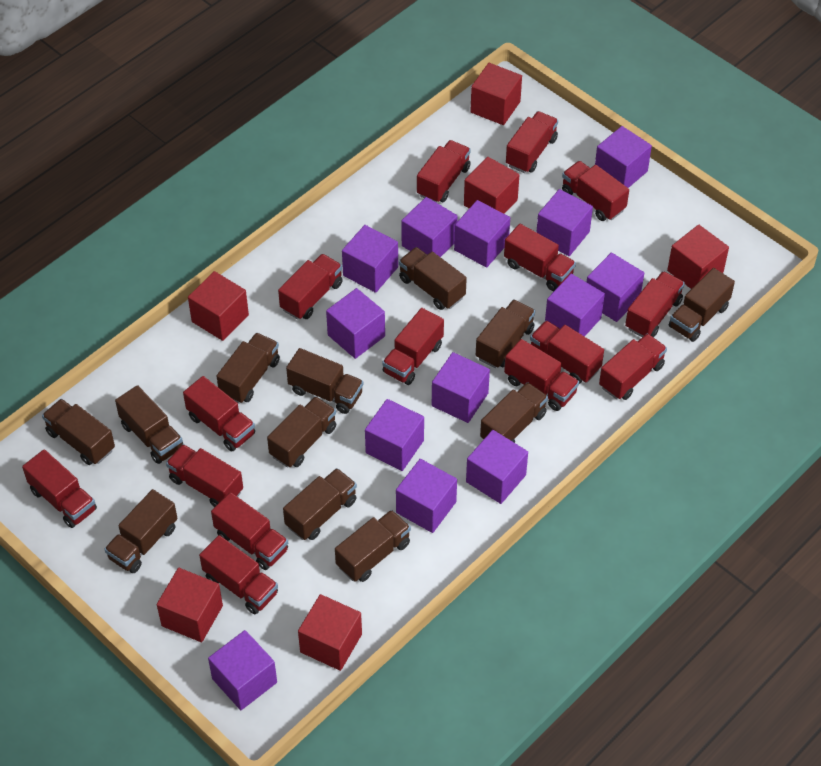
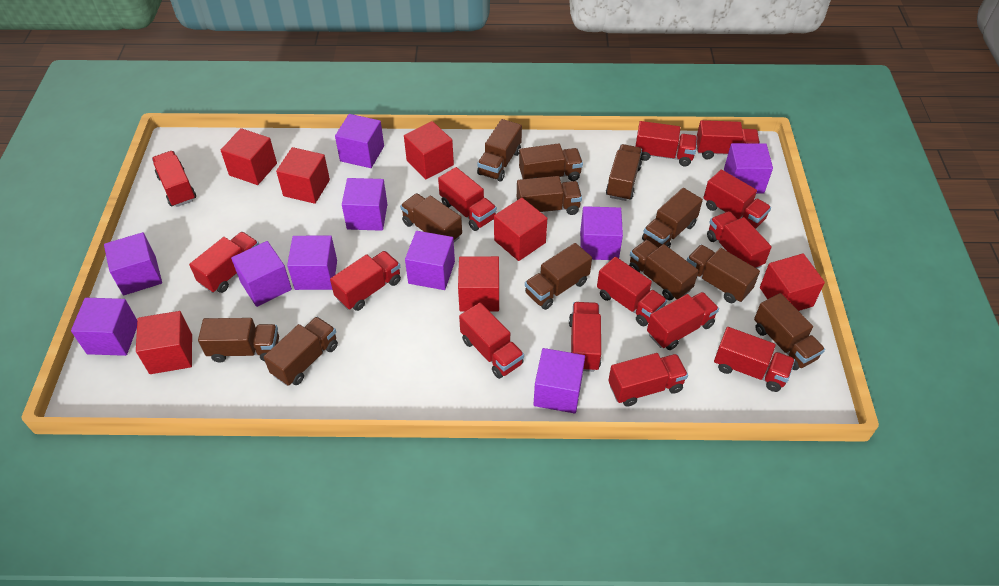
purple cube: 13 -> 10
red cube: 6 -> 7
red truck: 15 -> 14

